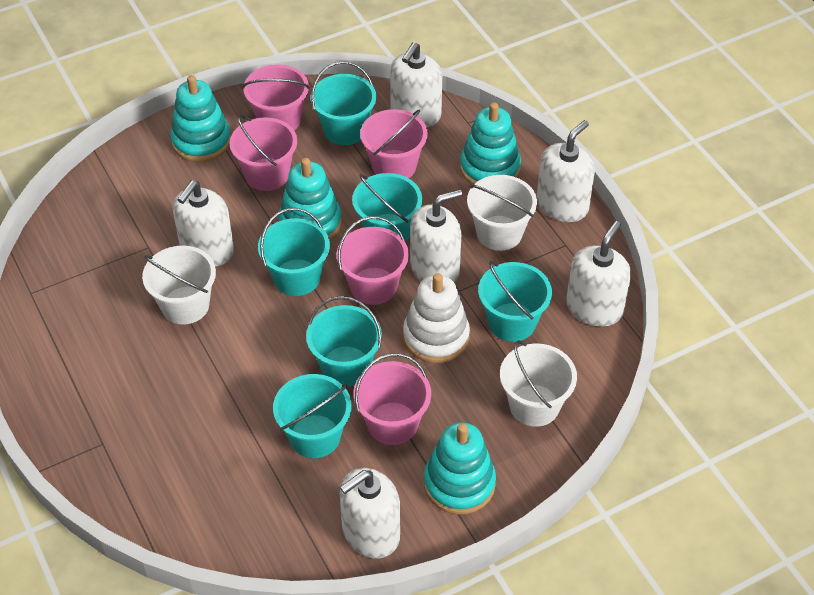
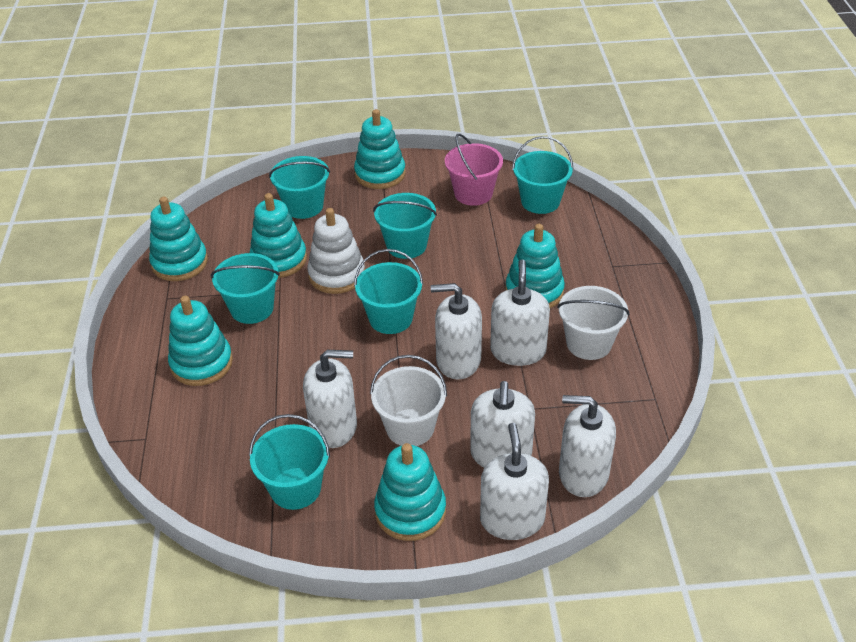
pink bucket: 5 -> 1
turquoise stacking toy: 4 -> 6
white bucket: 3 -> 2

